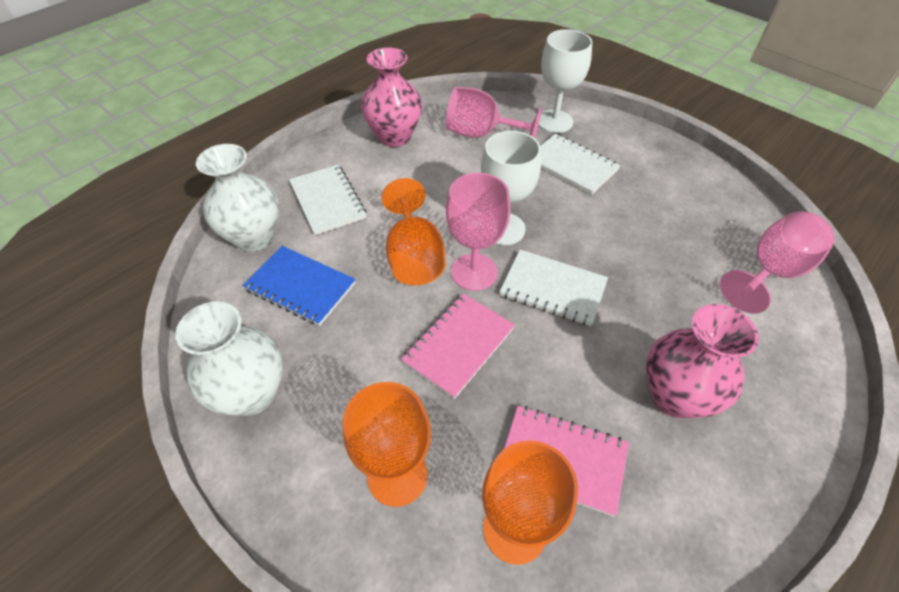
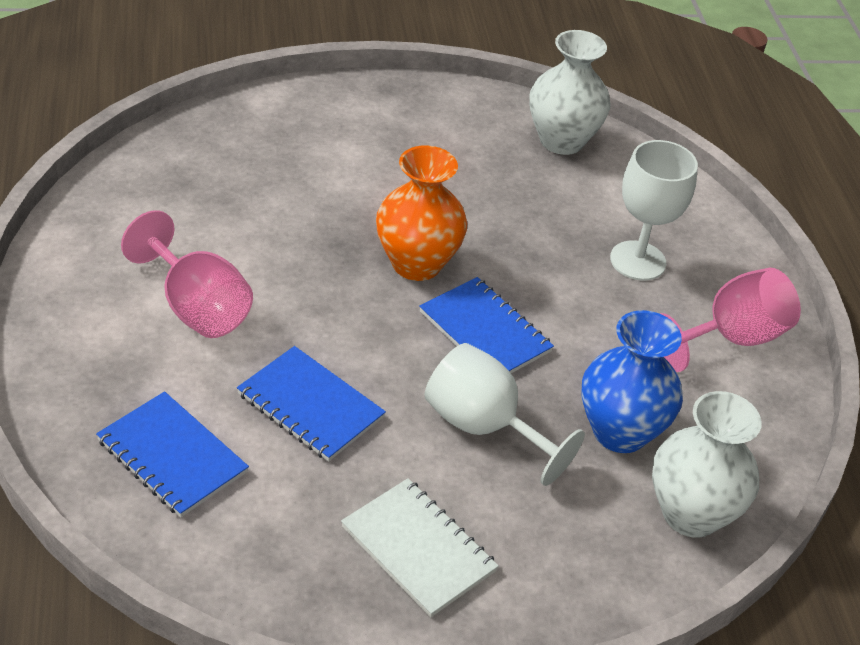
blue notebook: 1 -> 3
blue vase: 0 -> 1
orange goblet: 3 -> 0
orange vase: 0 -> 1
pink goblet: 3 -> 2
pink notebook: 2 -> 0
pink vase: 2 -> 0
white notebook: 3 -> 1

